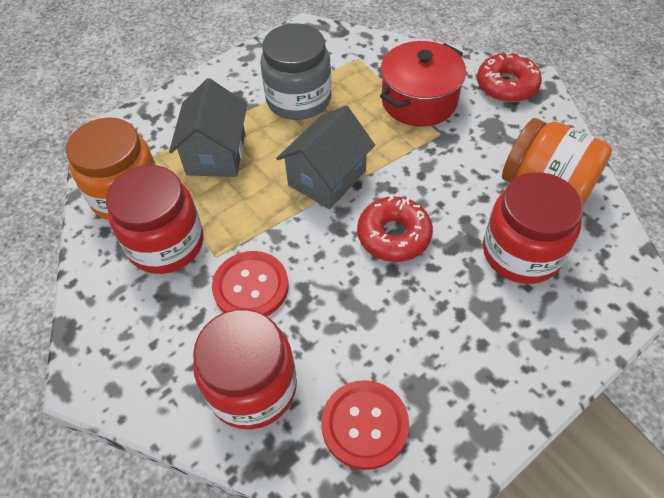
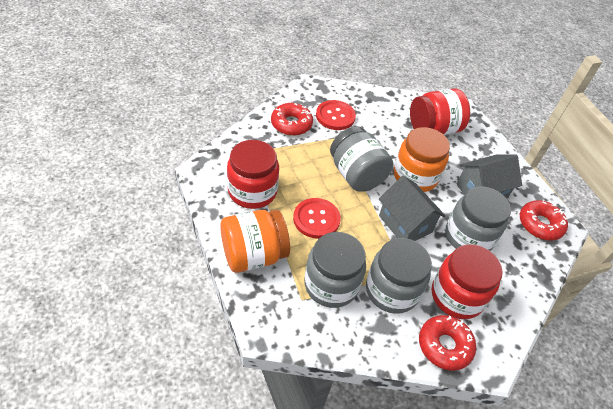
grey jar: 1 -> 4
red donut: 2 -> 3
red pot: 1 -> 0

